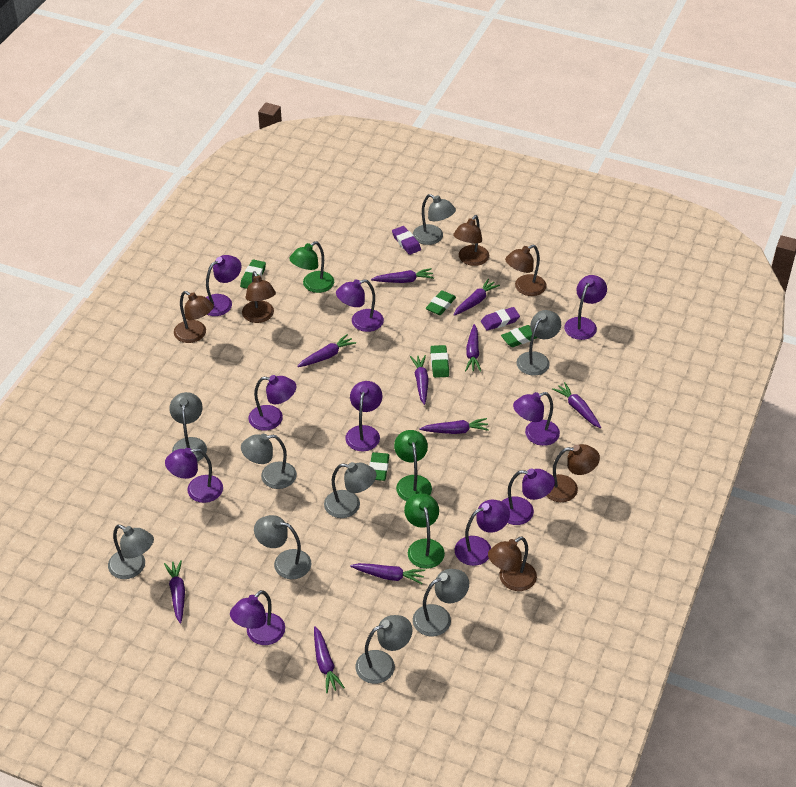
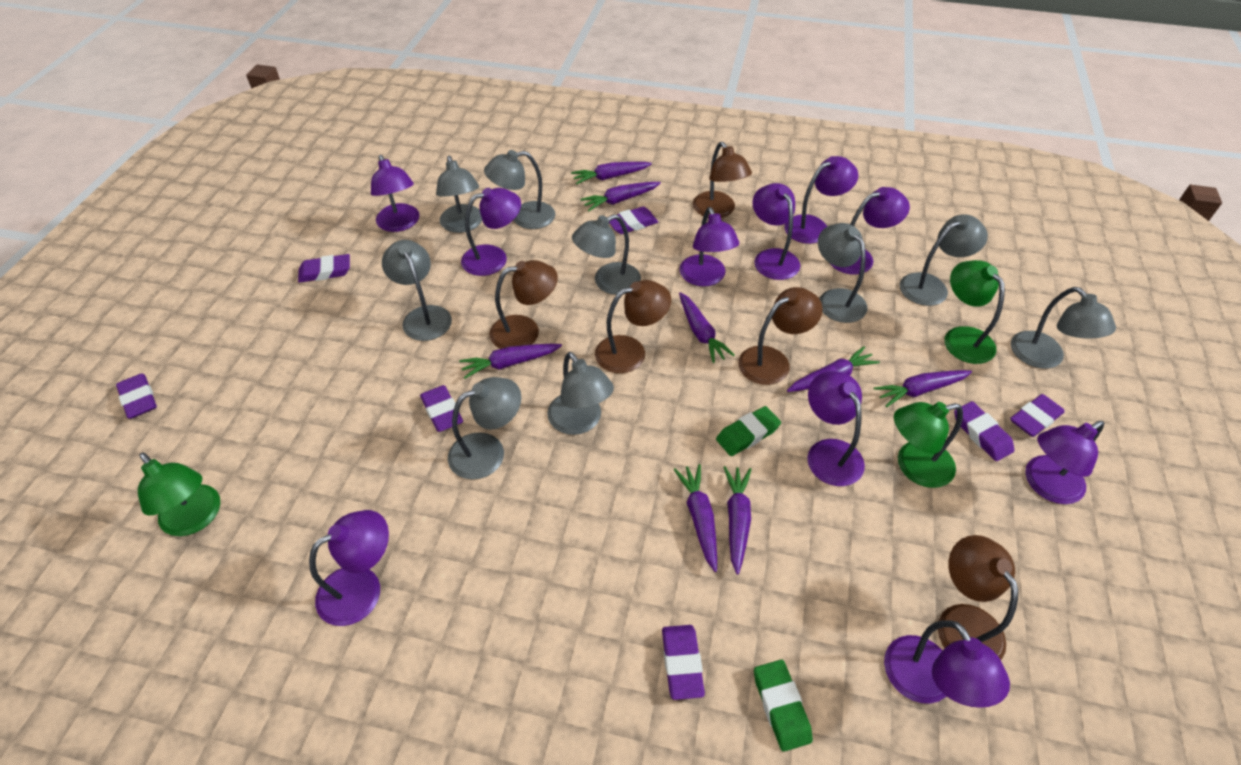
brown lamp: 6 -> 5
green eraser: 5 -> 2
purple carrot: 10 -> 8
purple eraser: 2 -> 7

